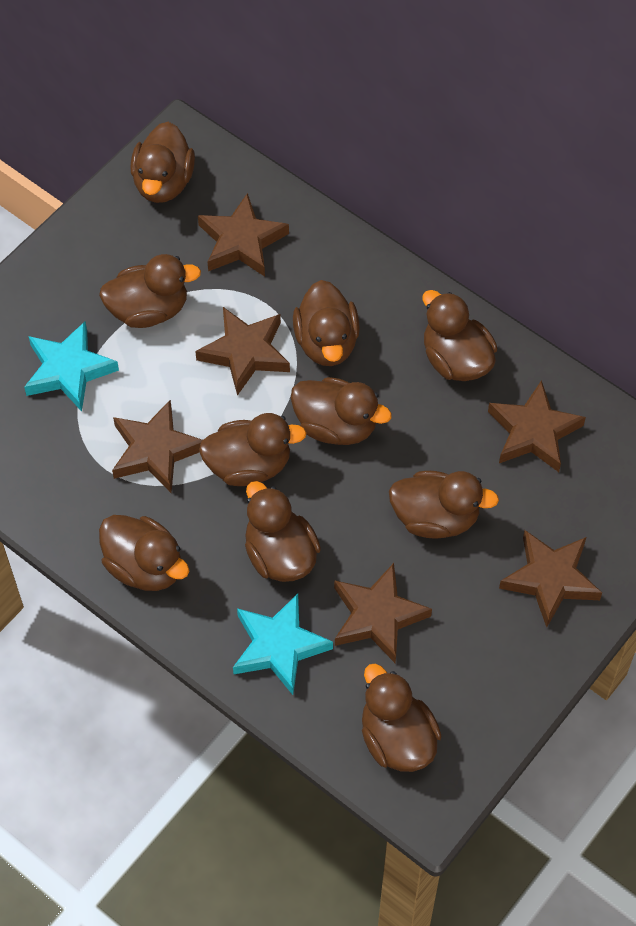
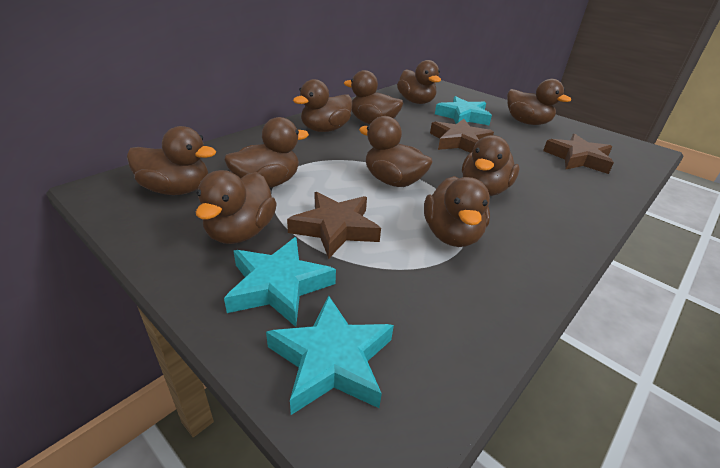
brown star: 6 -> 3
turquoise star: 2 -> 3

